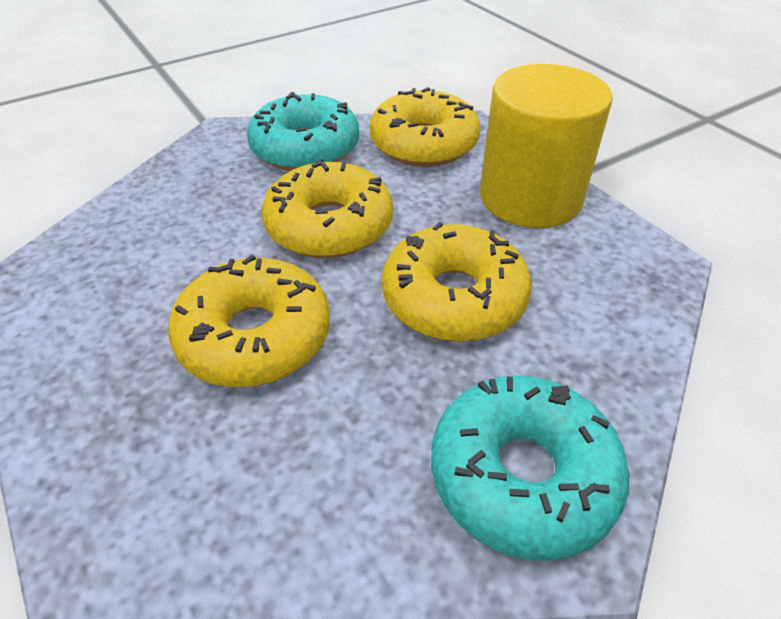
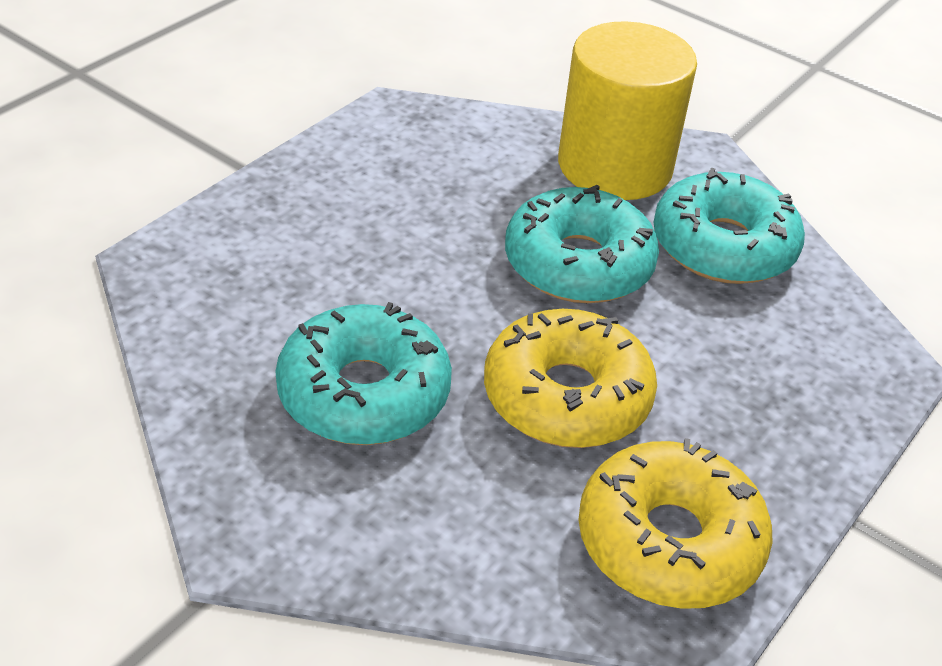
turquoise donut: 2 -> 3
yellow donut: 4 -> 2

